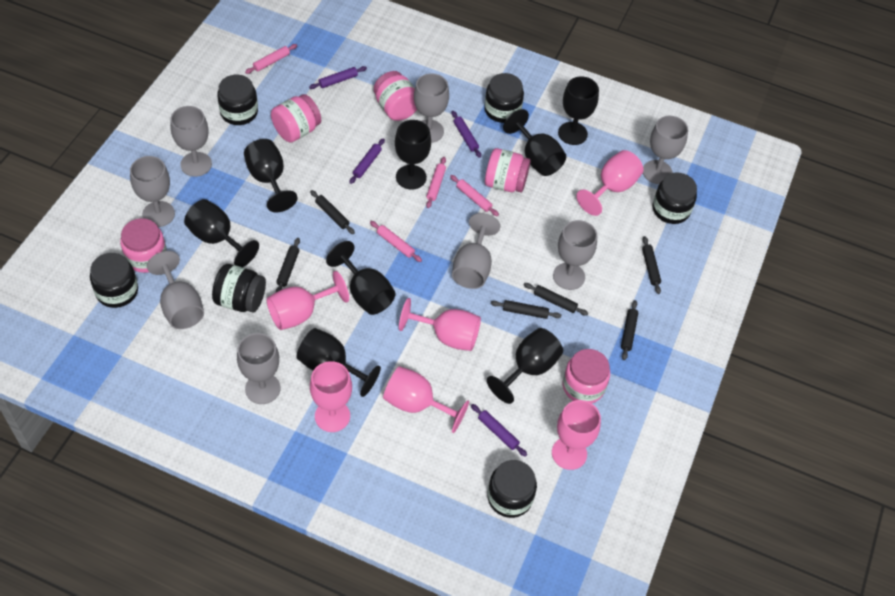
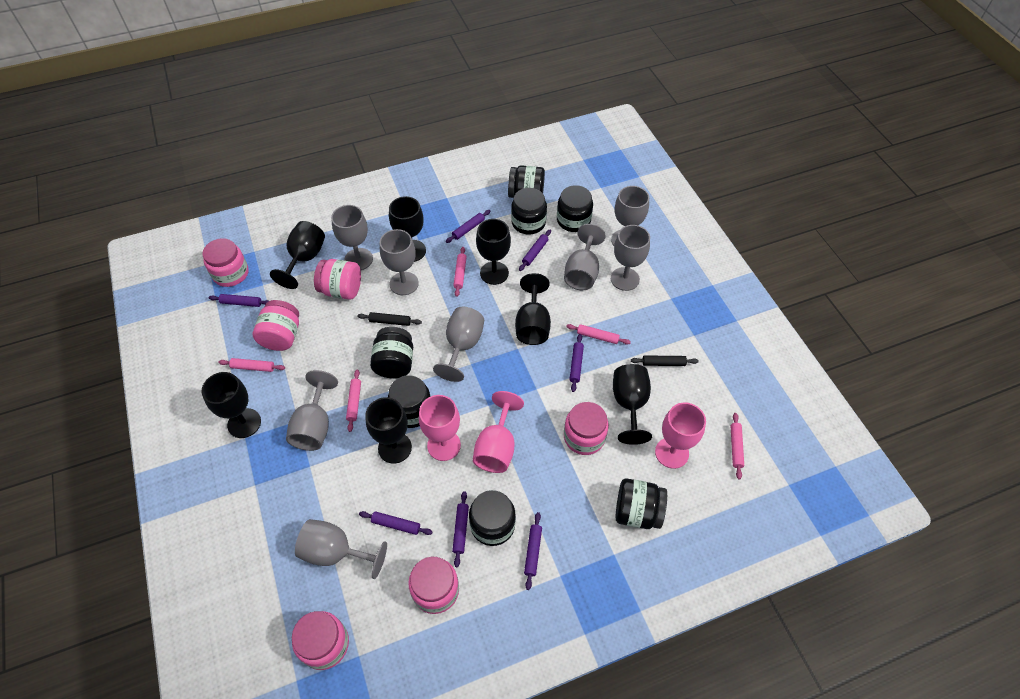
black goblet: 8 -> 7
black jar: 6 -> 7
black rolling pin: 6 -> 2
pink goblet: 6 -> 3
pink jar: 5 -> 6
pink rolling pin: 4 -> 5
purple rolling pin: 4 -> 7

